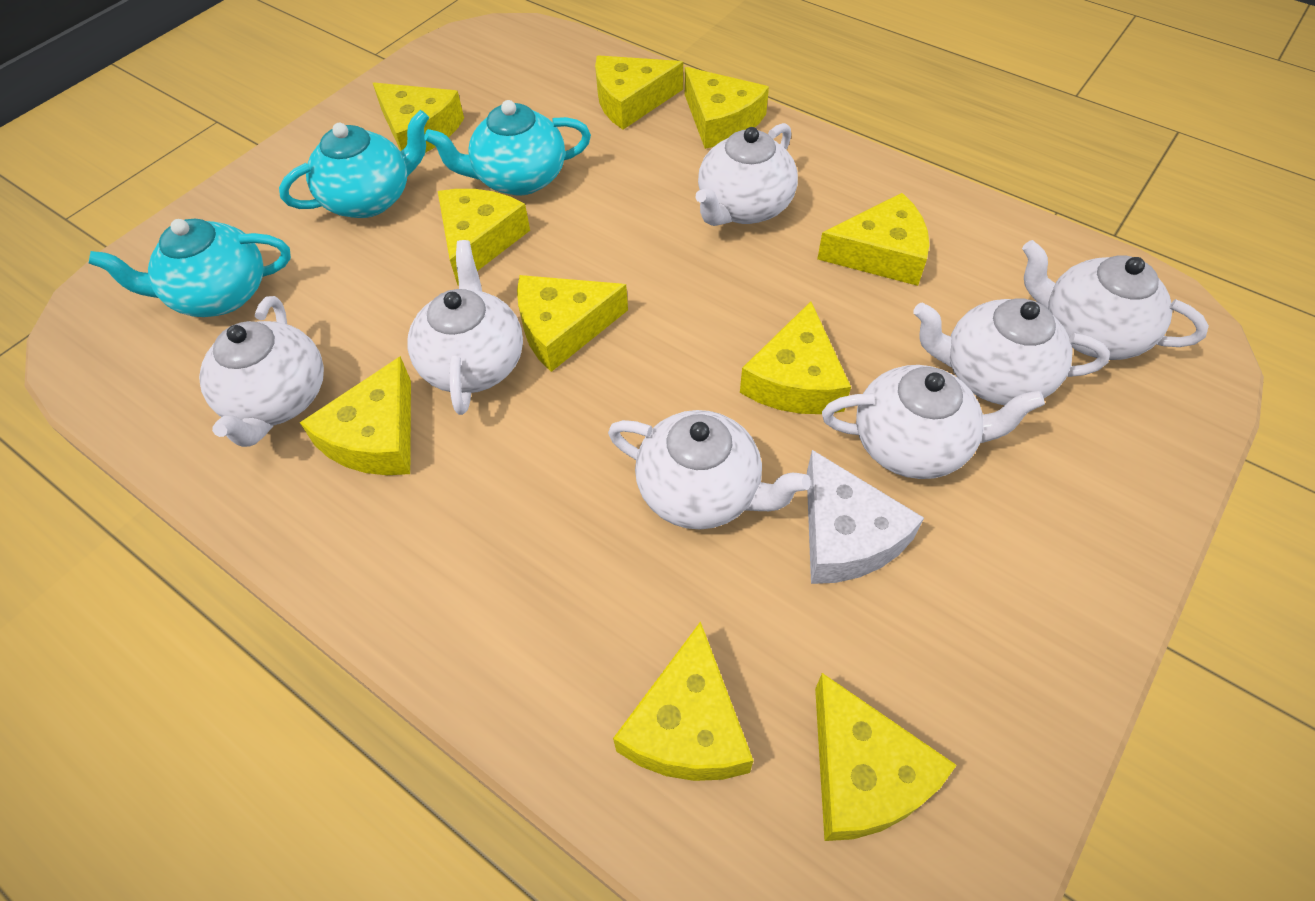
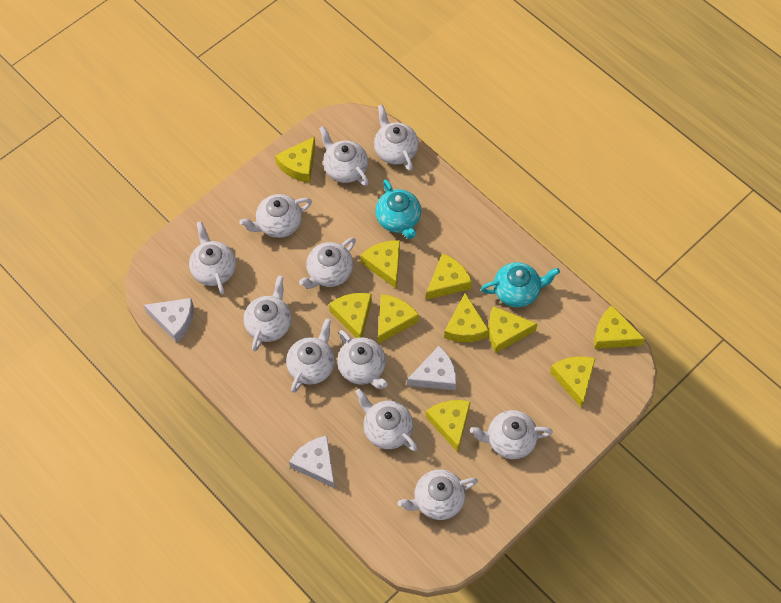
turquoise teapot: 3 -> 2
white cheese: 1 -> 3
white teapot: 7 -> 11

